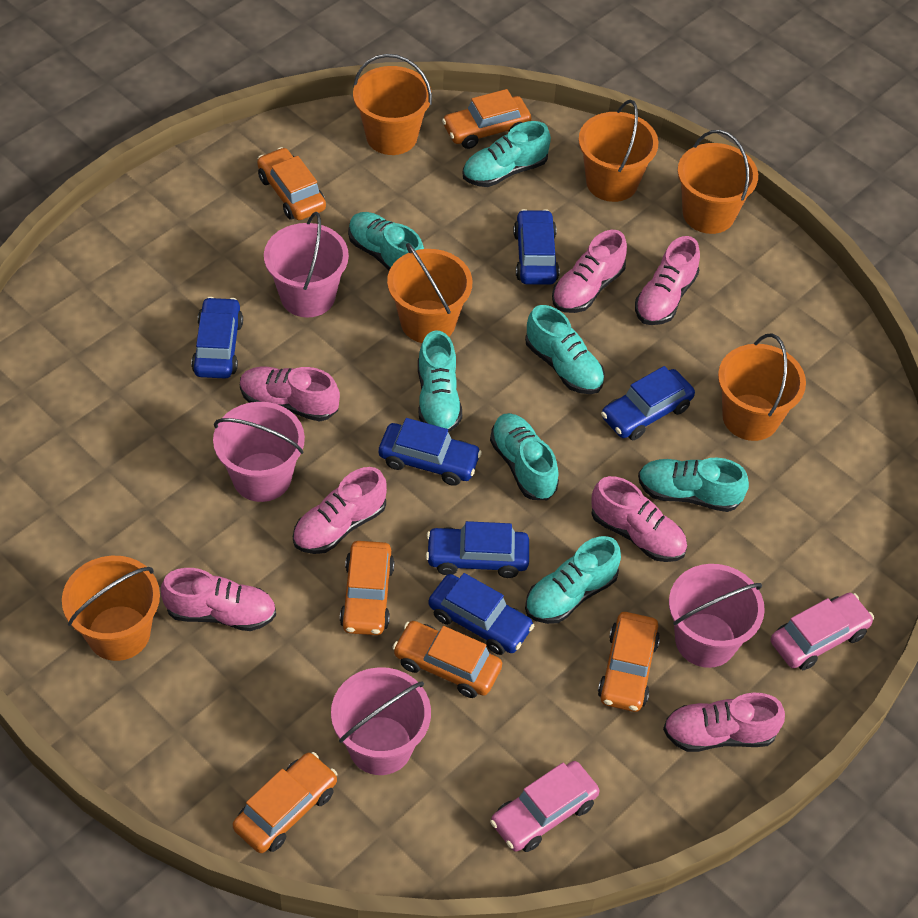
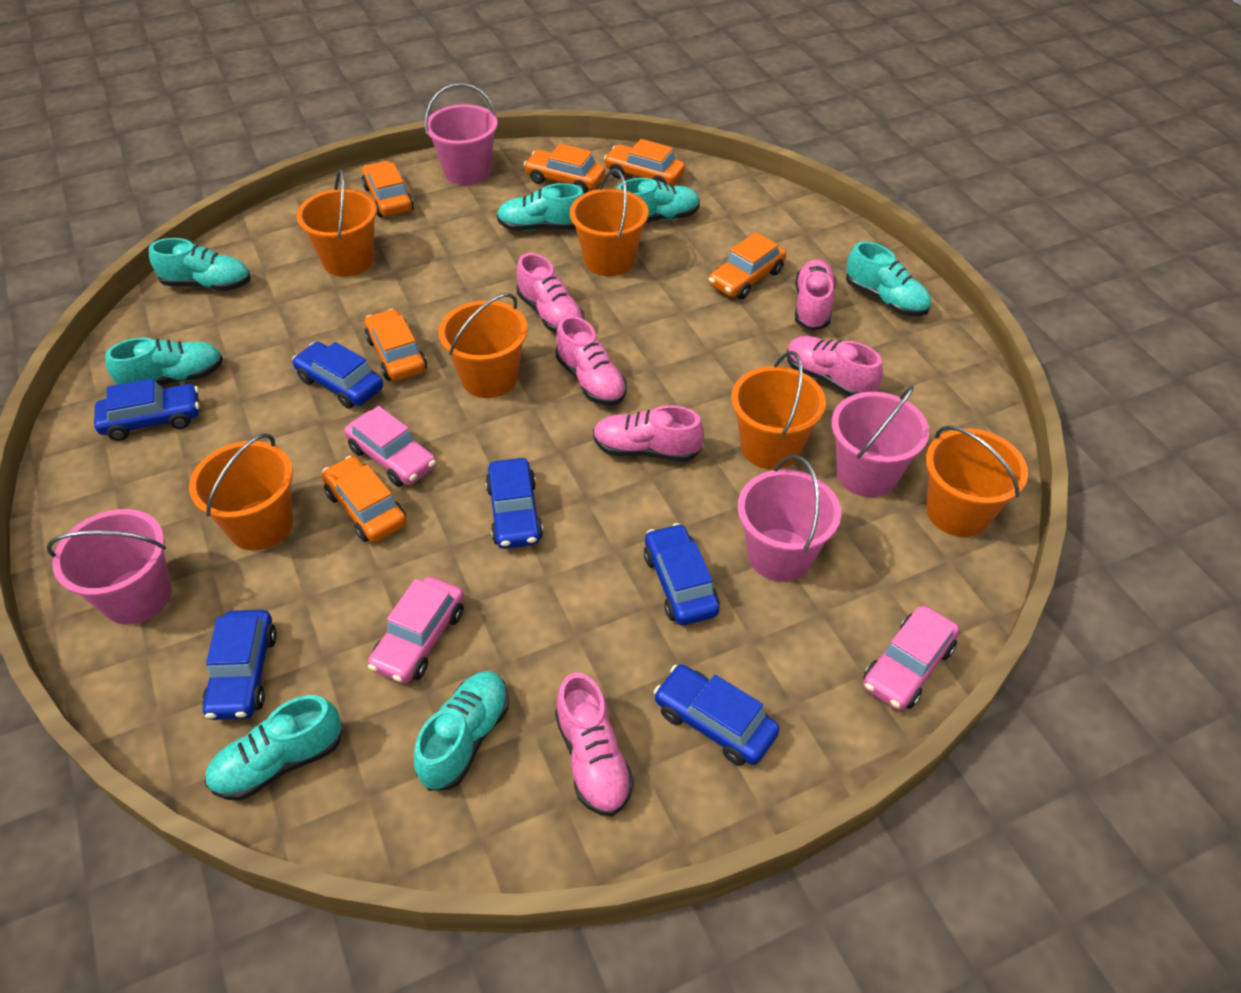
pink car: 2 -> 3
pink shoe: 7 -> 6

